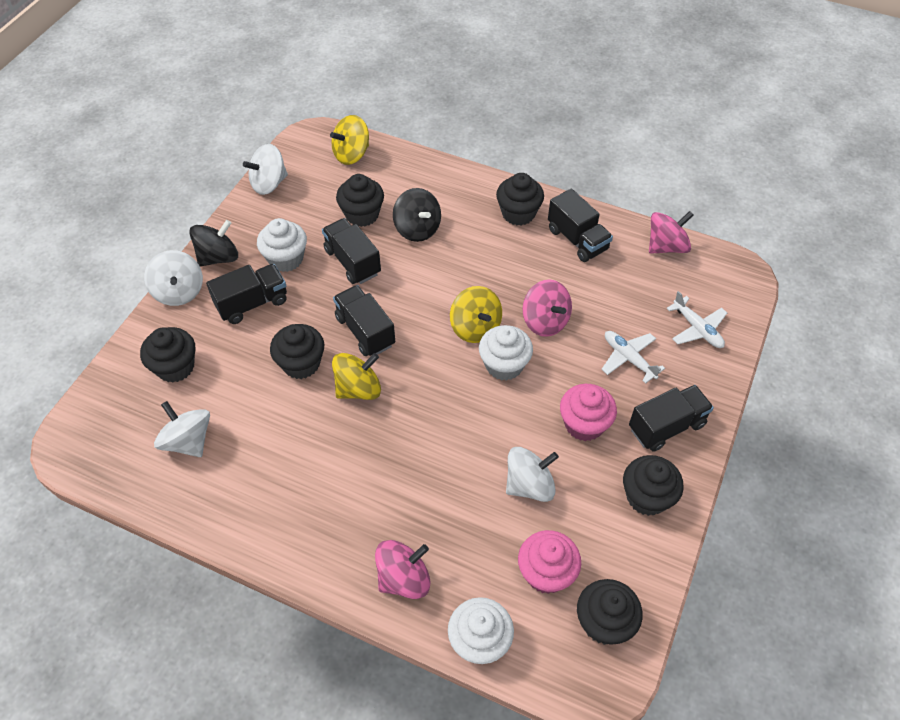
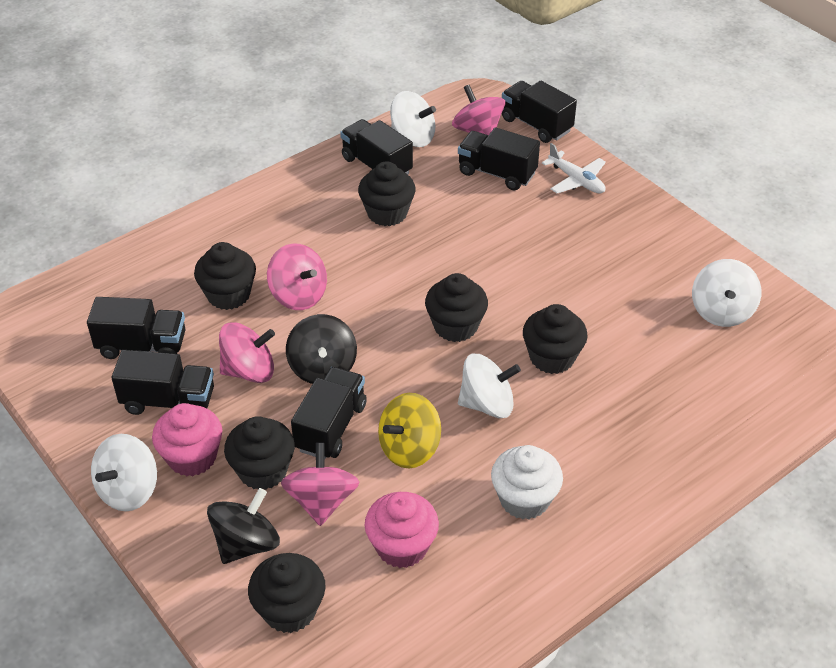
black truck: 5 -> 6
pink spinning top: 3 -> 4
white cupcake: 3 -> 1
white plane: 2 -> 1
yellow spinning top: 3 -> 1

